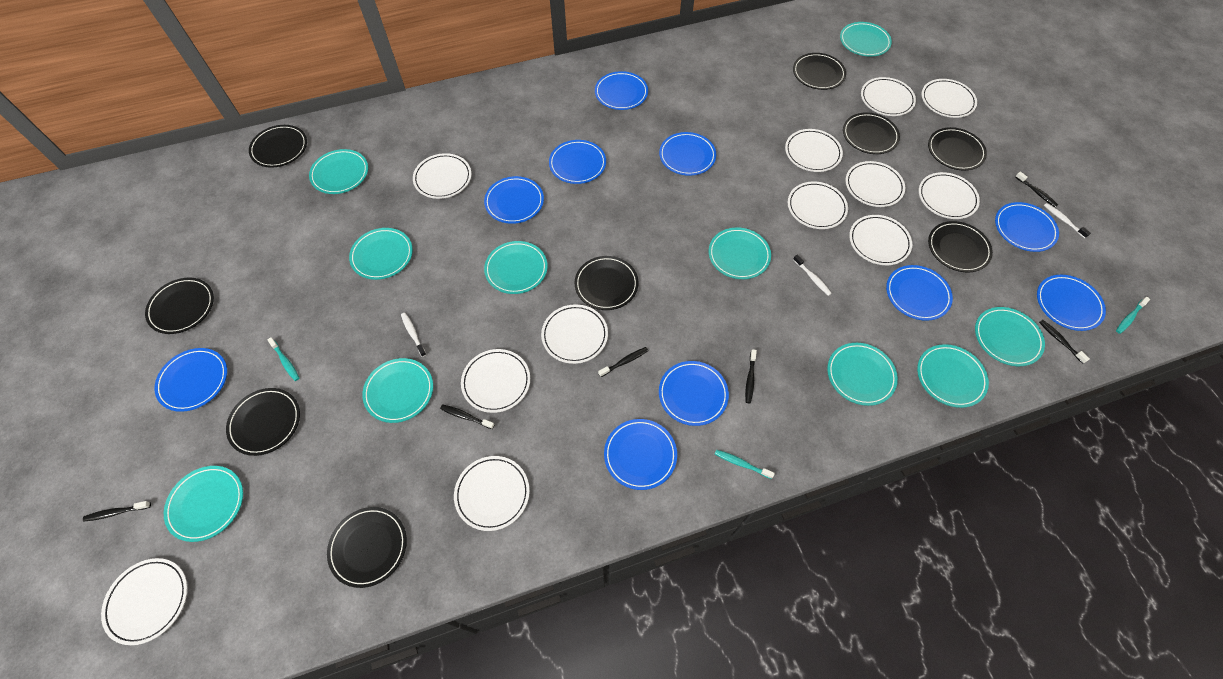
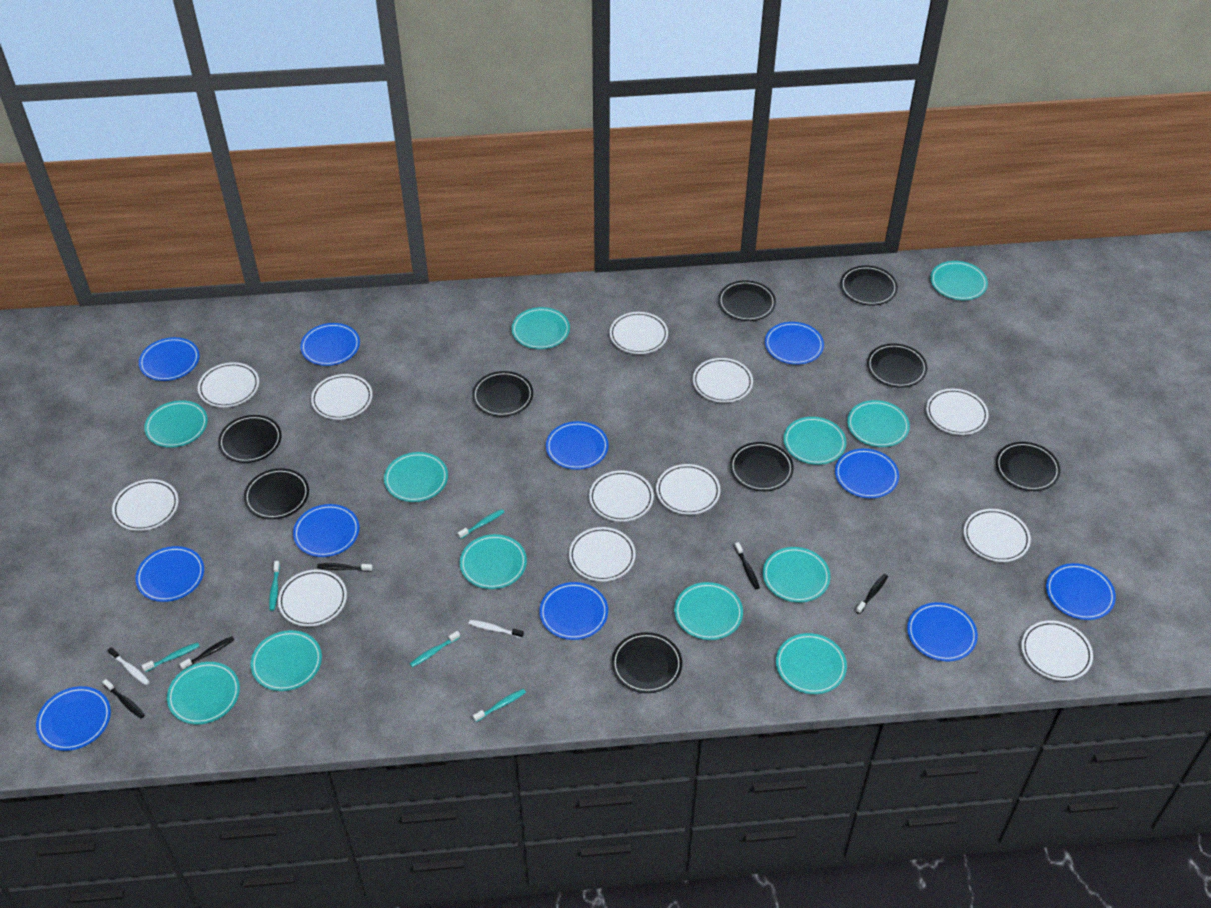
black toothbrush: 6 -> 5
blue plate: 10 -> 11
turquoise plate: 10 -> 12
turquoise toothbrush: 3 -> 5
white toothbrush: 3 -> 2

